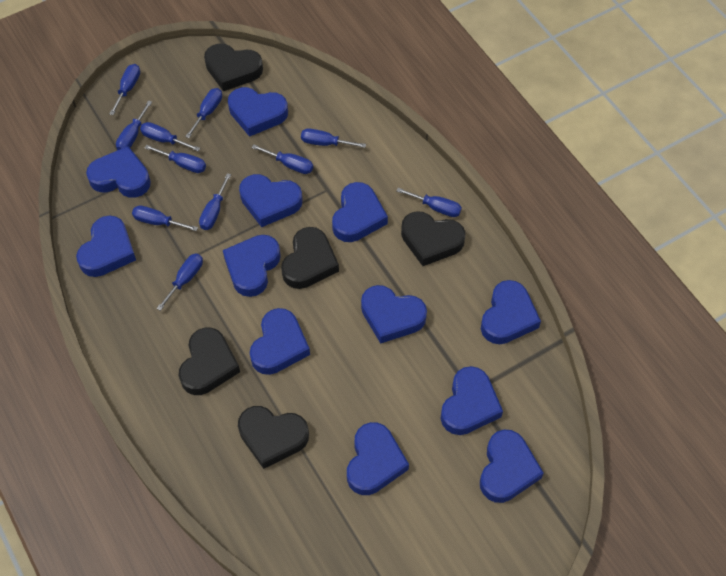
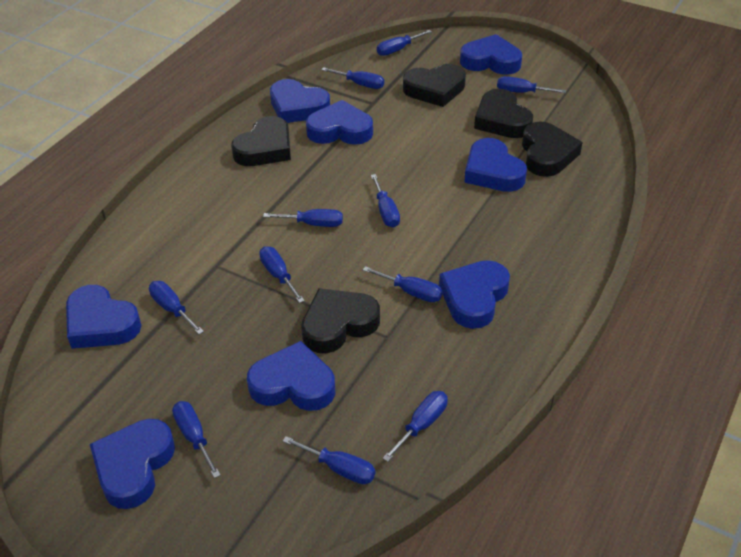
blue heart: 12 -> 8

